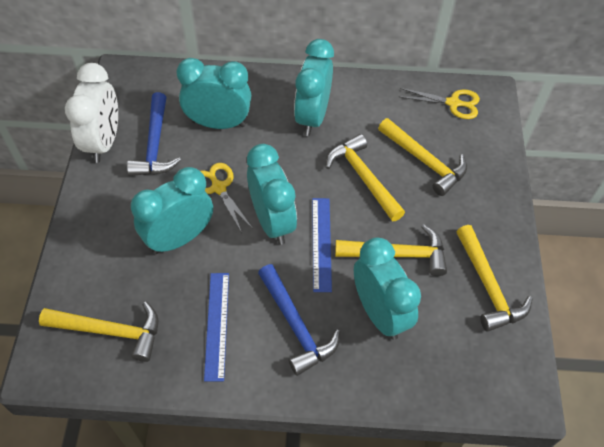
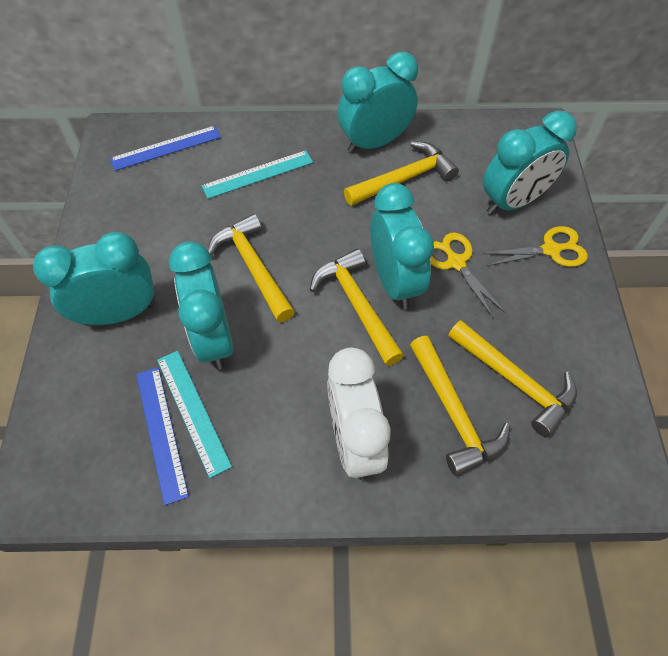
blue hammer: 2 -> 0
turquoise ruler: 0 -> 2

